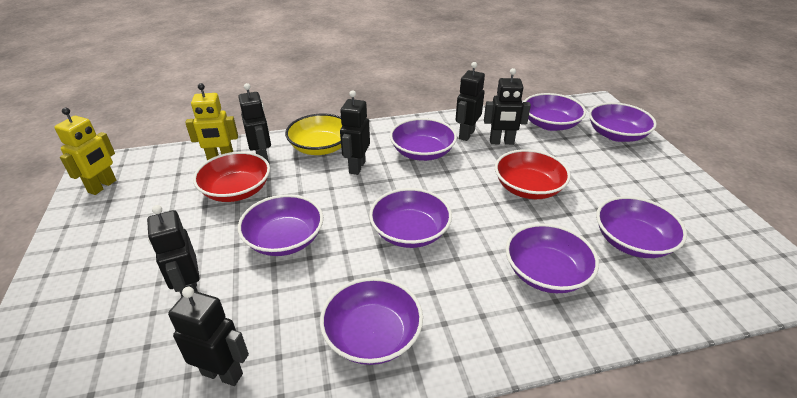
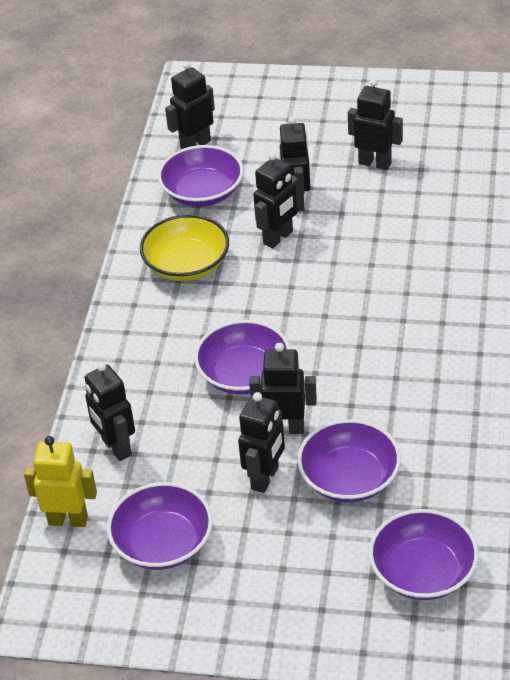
black robot: 6 -> 7
purple bowl: 8 -> 5
red bowl: 2 -> 0
yellow robot: 2 -> 1

